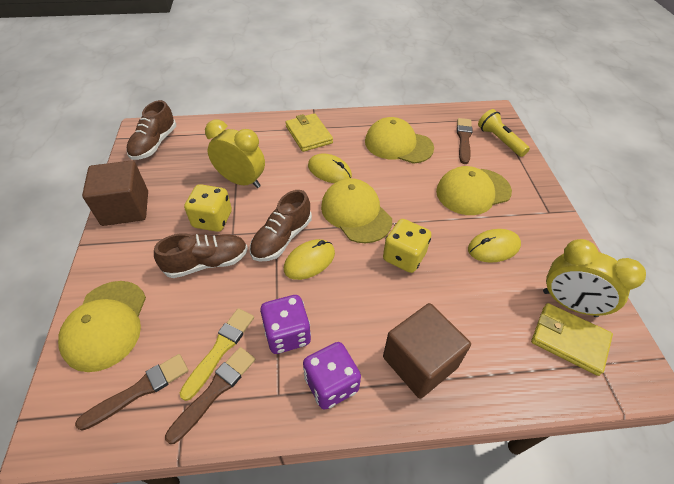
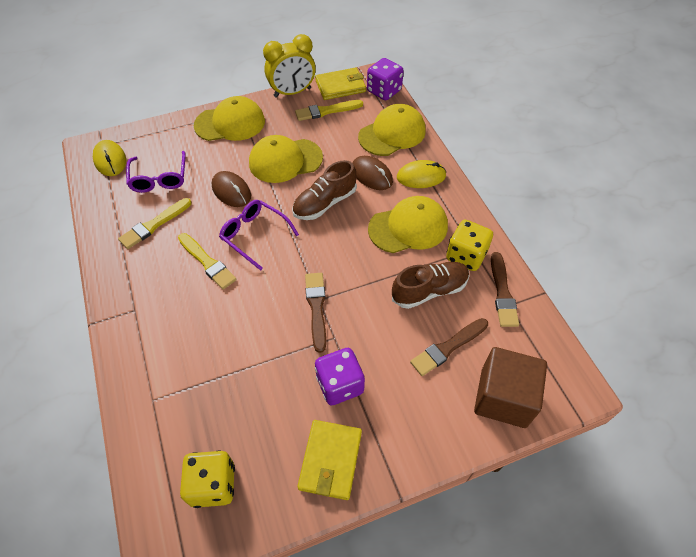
brown cube: 2 -> 1
brown mouse: 0 -> 2
brown shoe: 3 -> 2
purple glasses: 0 -> 2
yellow brush: 1 -> 3
yellow clock: 2 -> 1
yellow flashlight: 1 -> 0
yellow mouse: 3 -> 2

